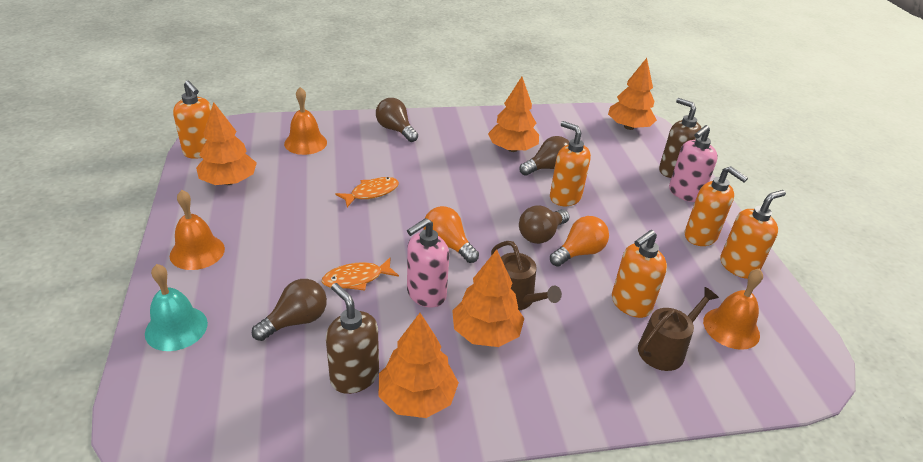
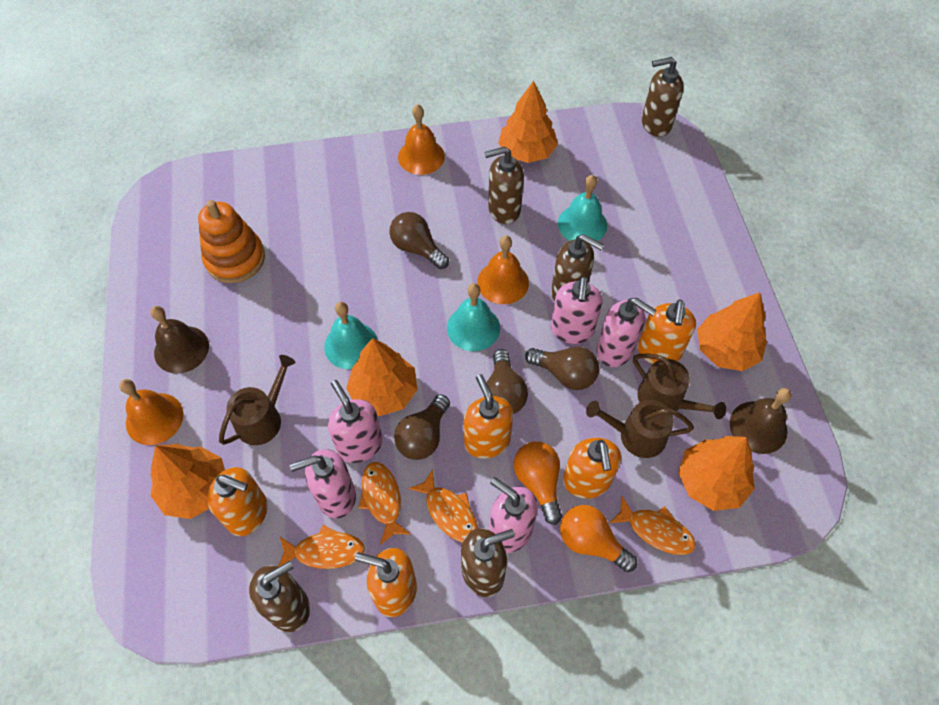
brown bell: 0 -> 2
brown soap dispenser: 2 -> 5
brown watering can: 2 -> 3
orange fish: 2 -> 4
orange stacking toy: 0 -> 1
pink soap dispenser: 2 -> 5
turquoise bell: 1 -> 3

